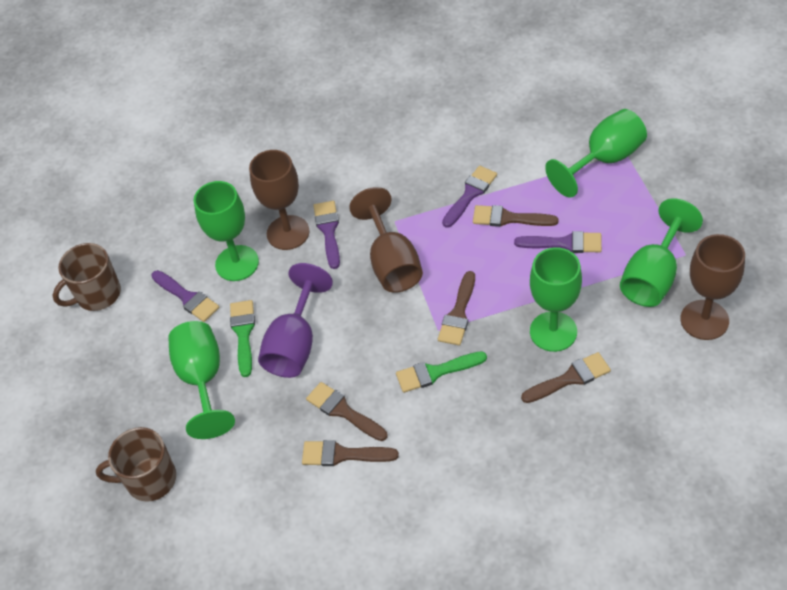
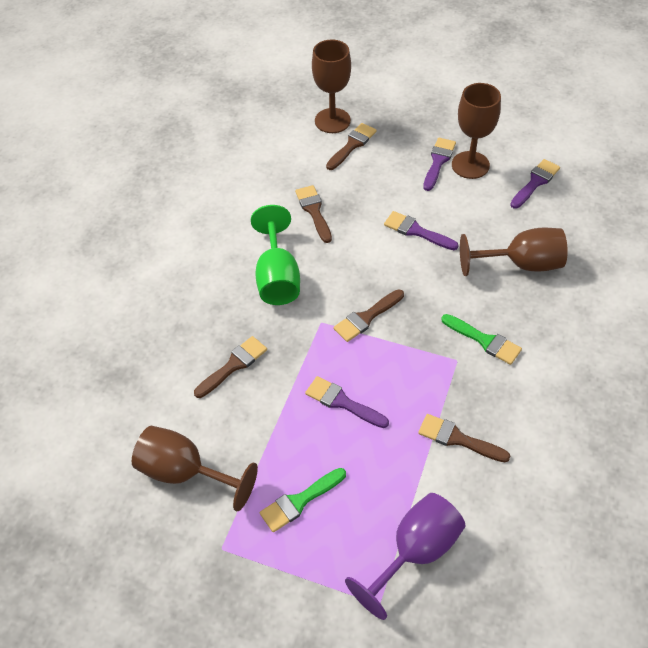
brown goblet: 3 -> 4
brown mug: 2 -> 0
green goblet: 5 -> 1

